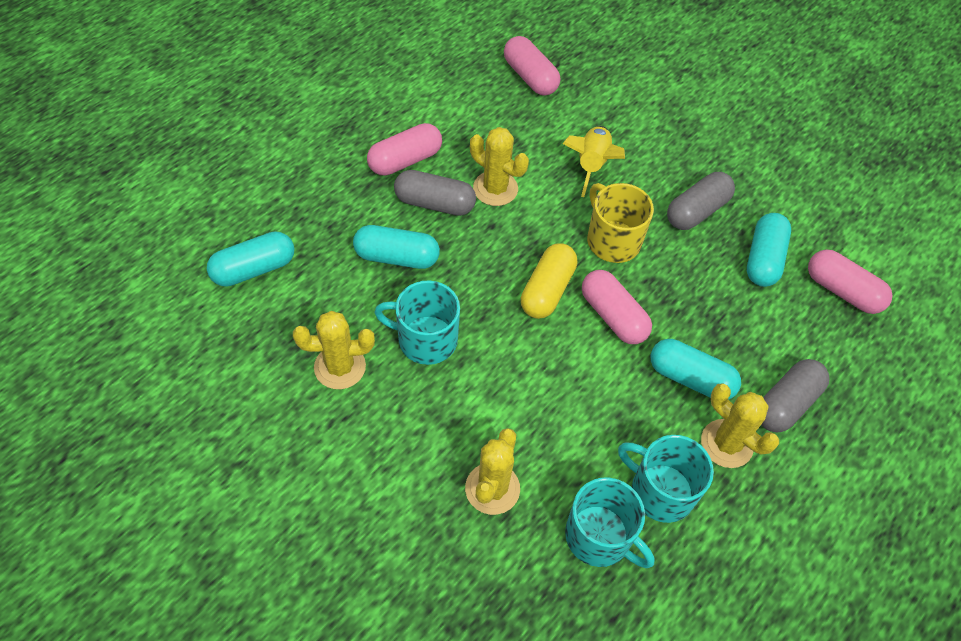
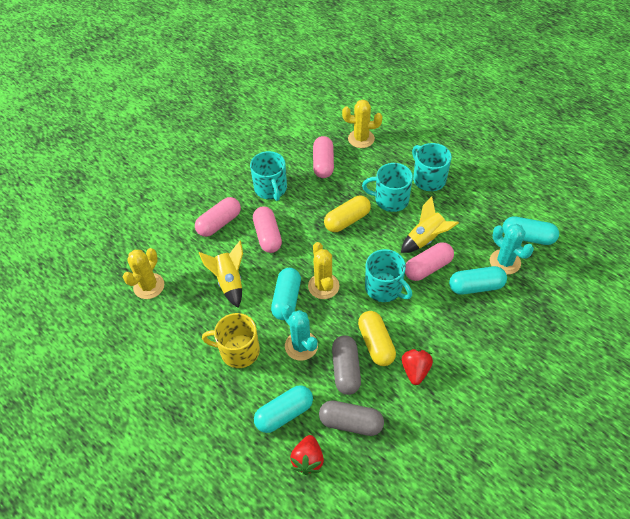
grey capsule: 3 -> 2
red strawberry: 0 -> 2
turquoise cactus: 0 -> 2
turquoise mug: 3 -> 4
yellow cactus: 4 -> 3
yellow capsule: 1 -> 2
yellow rocket: 1 -> 2

